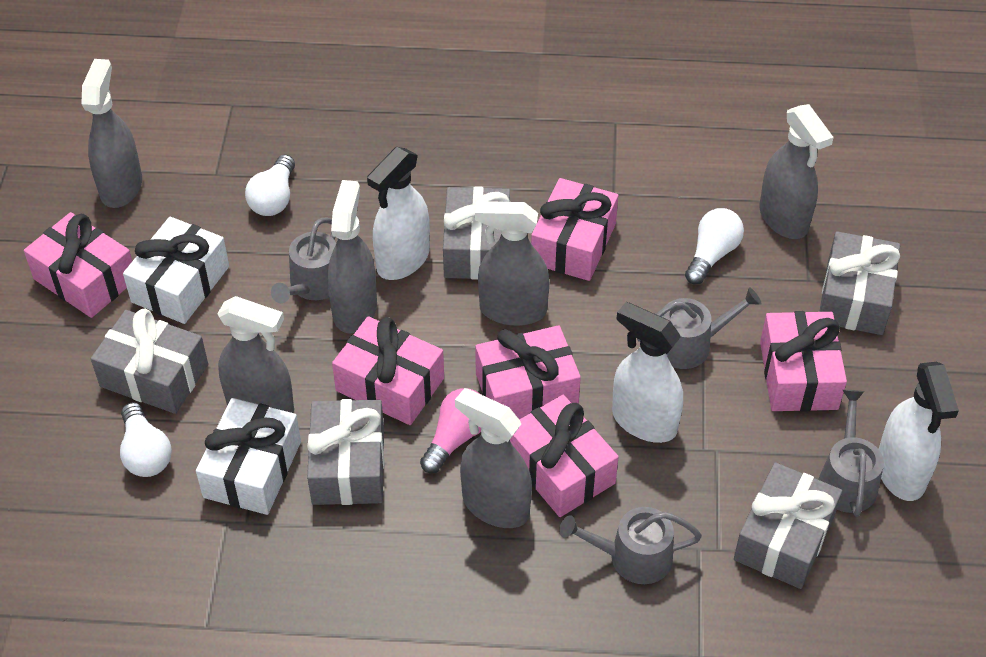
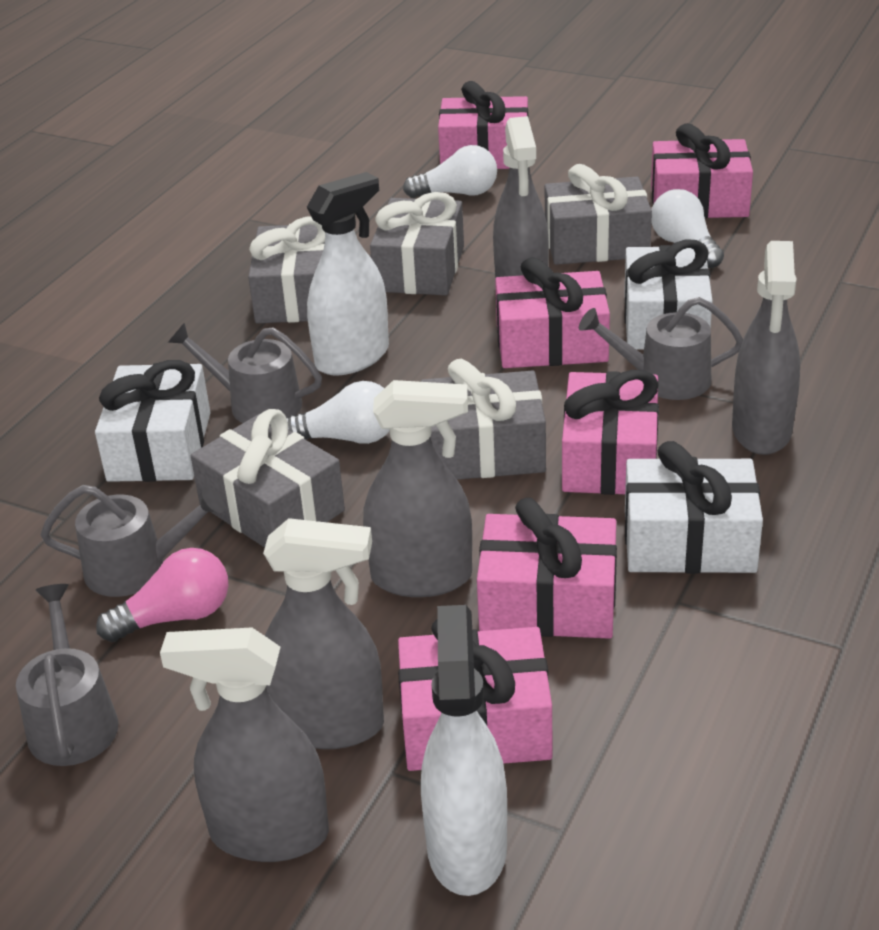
grey spray bottle: 6 -> 5
white gift: 2 -> 3
white spray bottle: 3 -> 2

